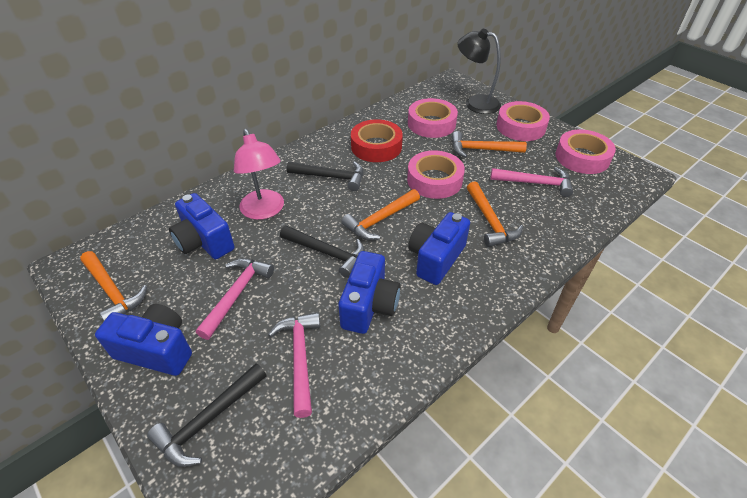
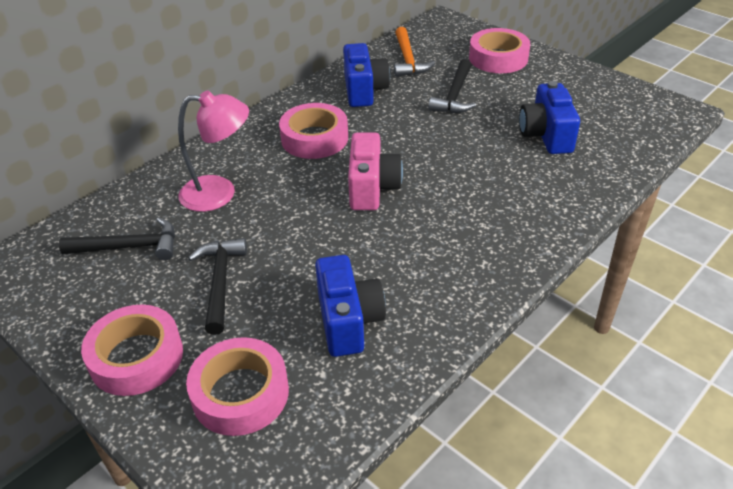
black lamp: 1 -> 0
blue camera: 4 -> 3
orange hammer: 4 -> 1
pink camera: 0 -> 1
pink hammer: 3 -> 0
red tape: 1 -> 0

